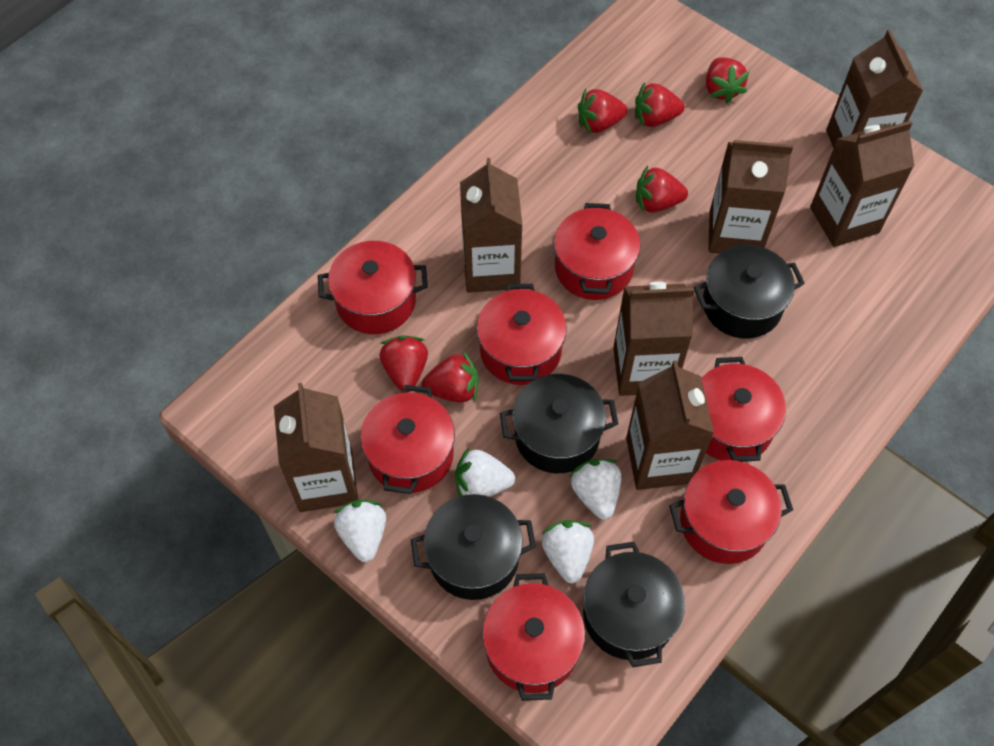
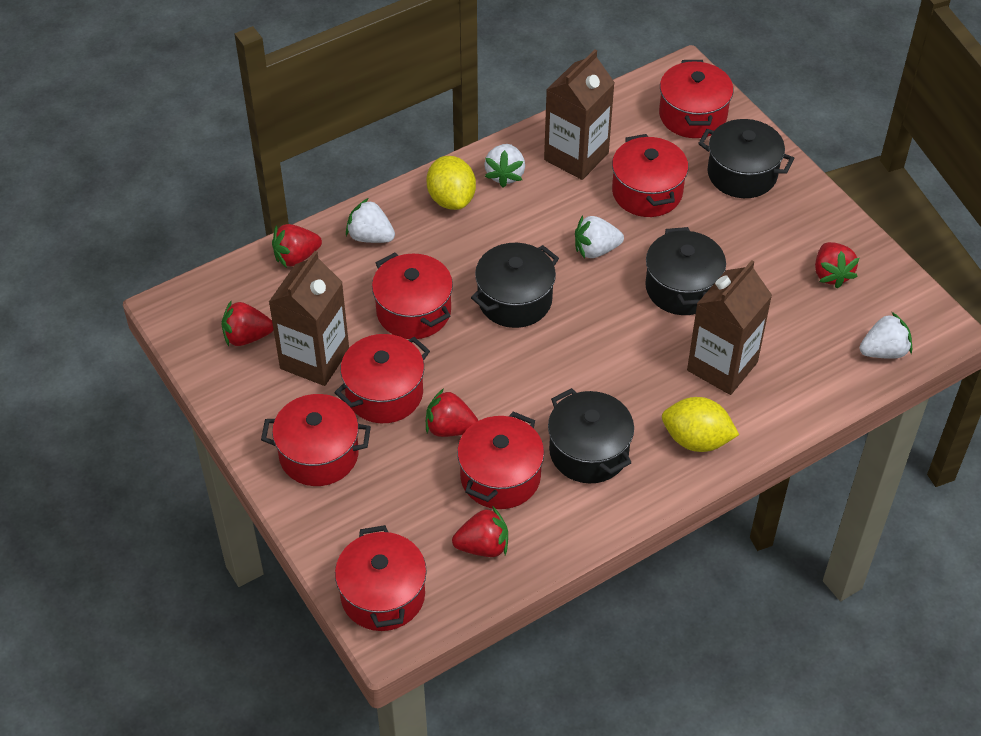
brown carton: 7 -> 3
red strawberry: 6 -> 5
yellow lemon: 0 -> 2

